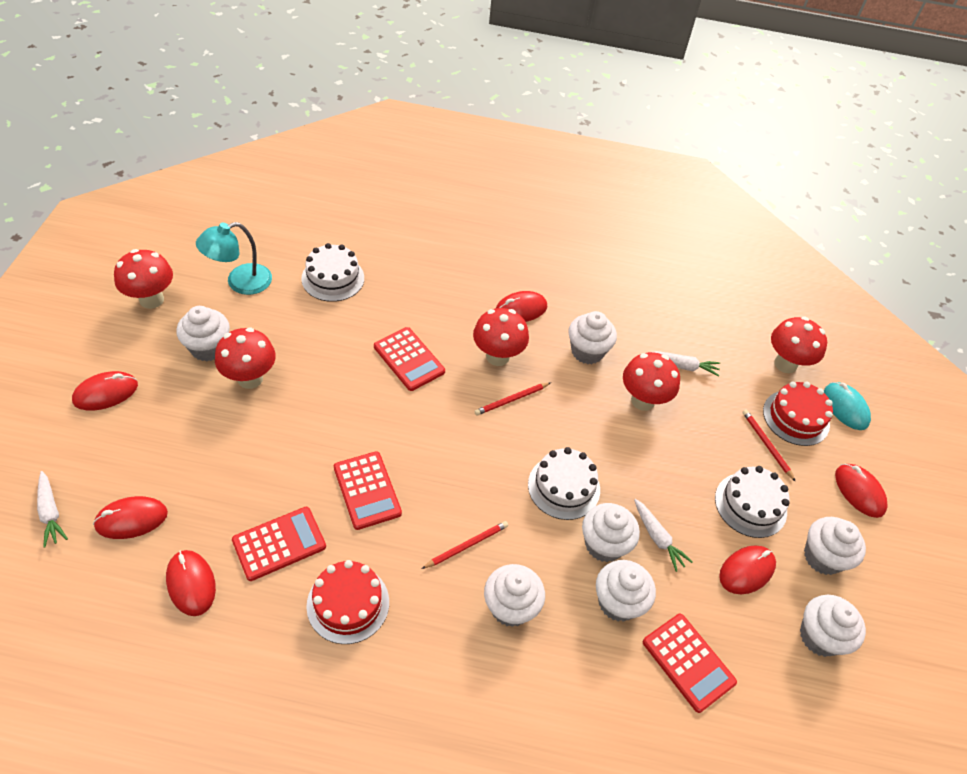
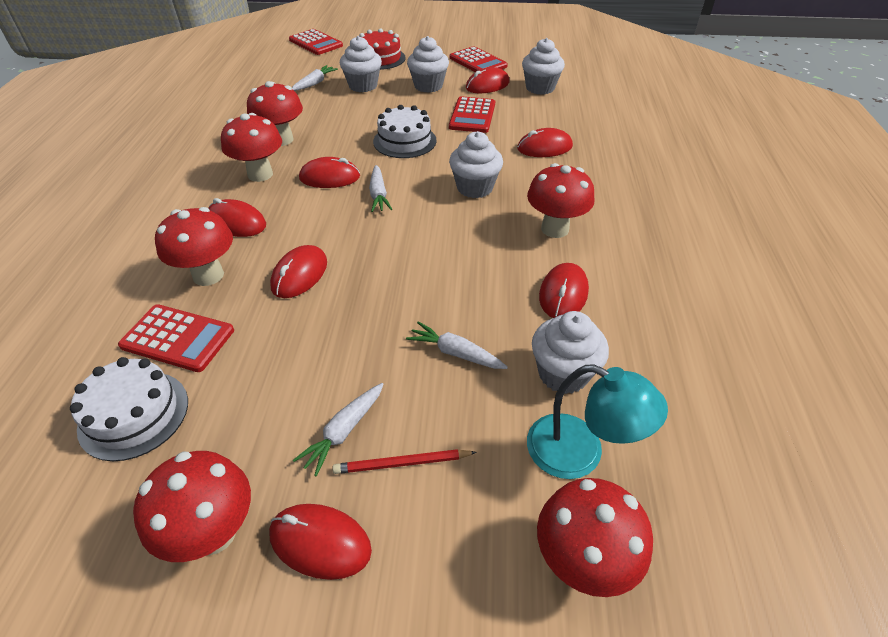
red cake: 2 -> 1
red mouse: 6 -> 7
red mushroom: 5 -> 6
red pencil: 3 -> 1
turquoise mouse: 1 -> 0
white cake: 3 -> 2
white carrot: 3 -> 4
white cupcake: 7 -> 5

